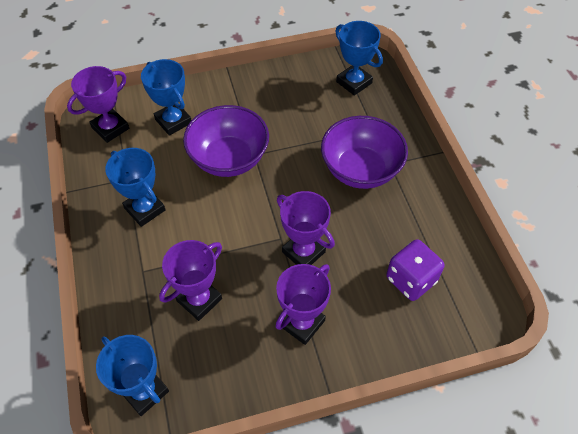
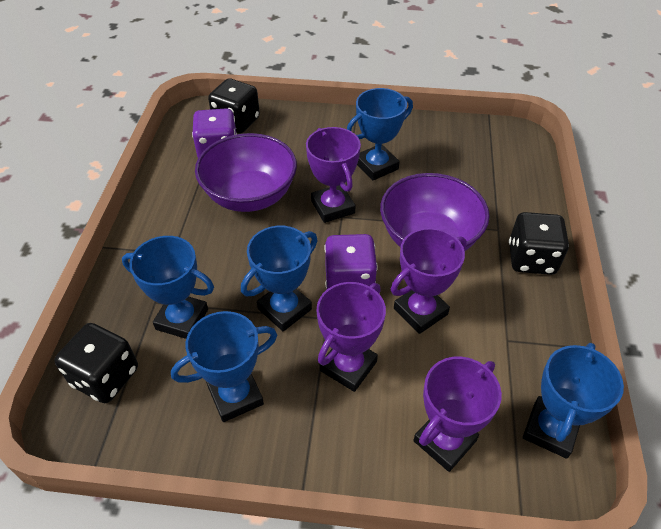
black dice: 0 -> 3
blue trophy: 4 -> 5
purple dice: 1 -> 2

